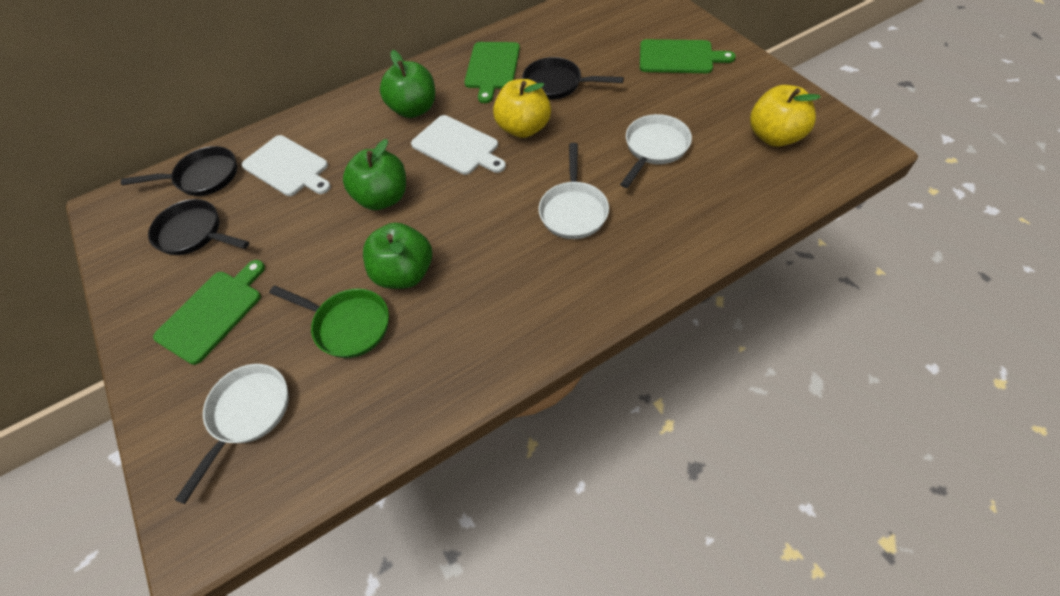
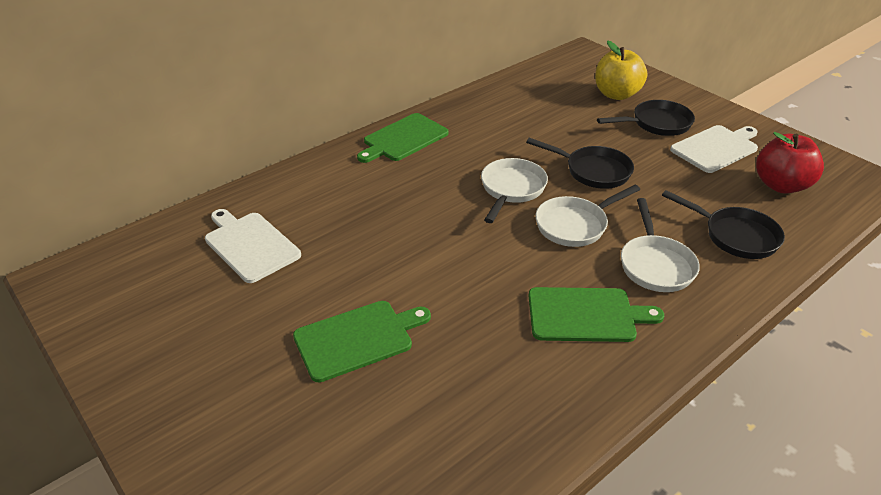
green apple: 3 -> 0
green pan: 1 -> 0
red apple: 0 -> 1
yellow apple: 2 -> 1

